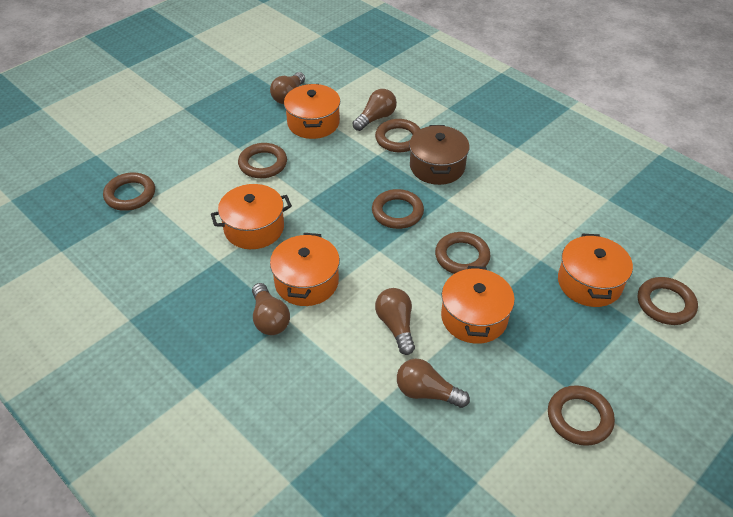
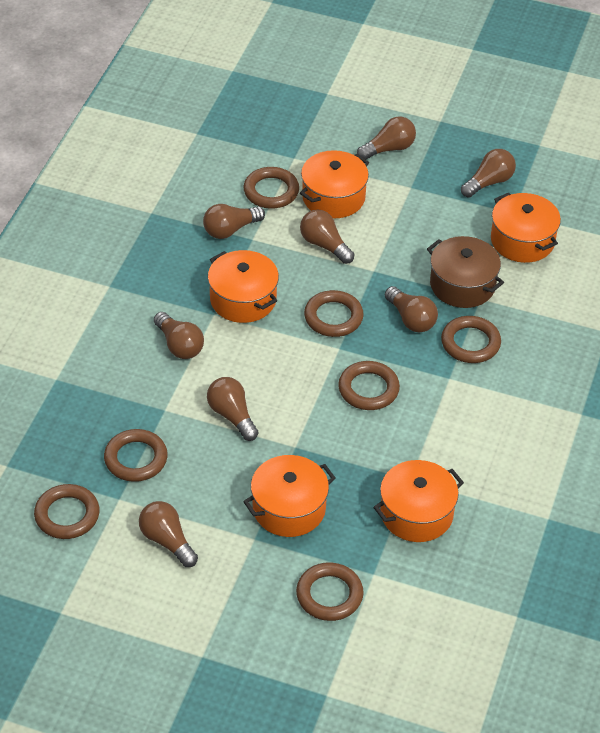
brown light bulb: 5 -> 8

